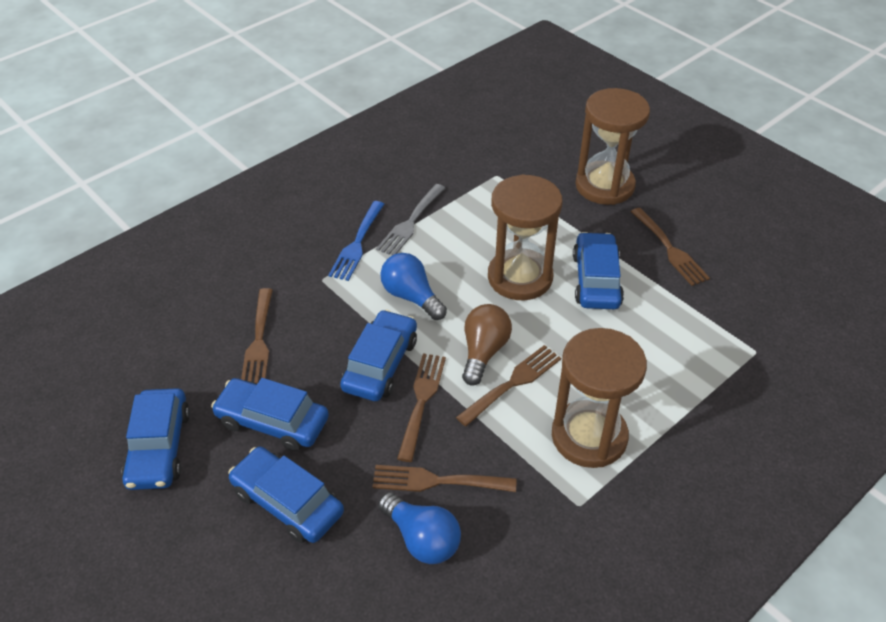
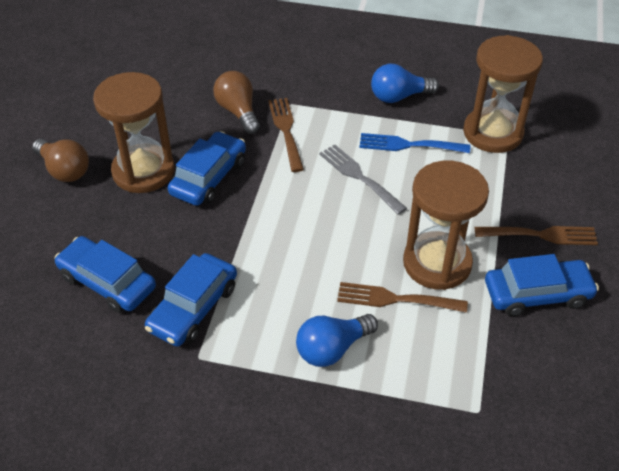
blue car: 5 -> 4
brown fork: 5 -> 3
brown light bulb: 1 -> 2

